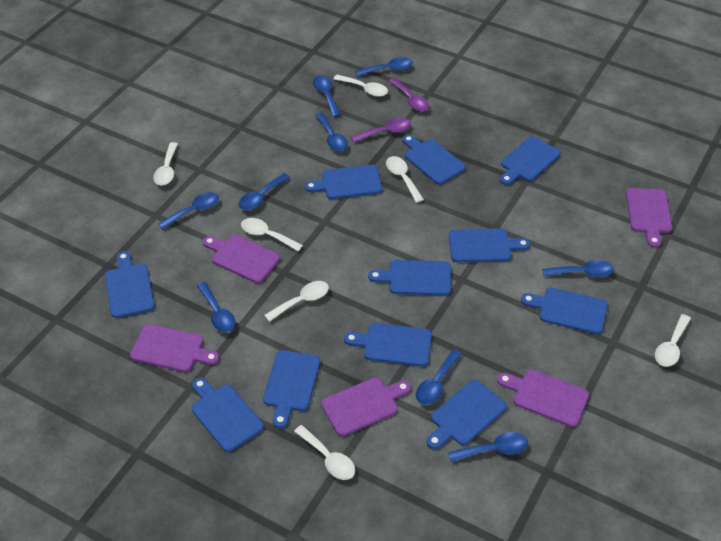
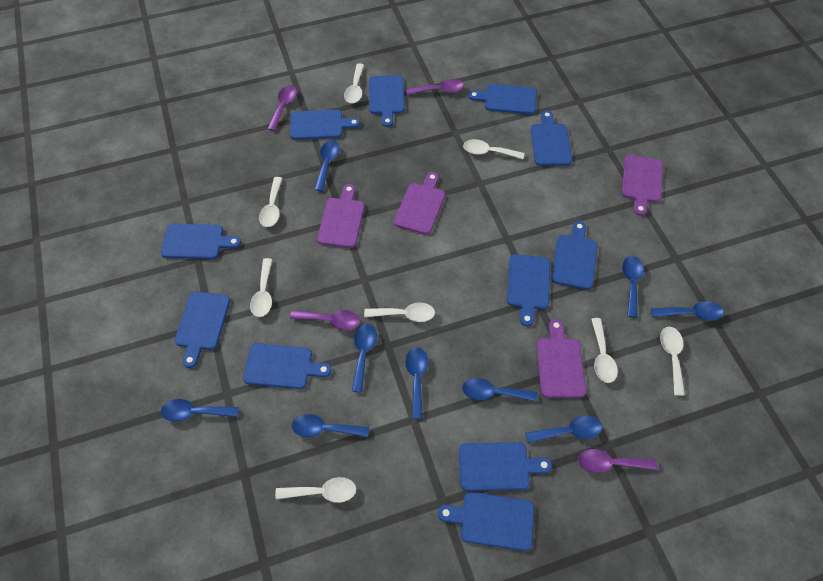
purple cutting board: 5 -> 4
purple spoon: 2 -> 4
white spoon: 7 -> 8

